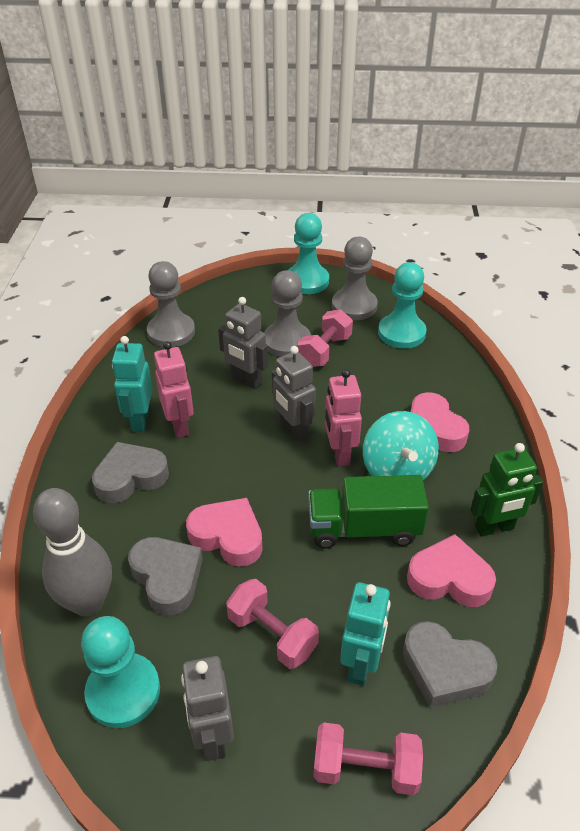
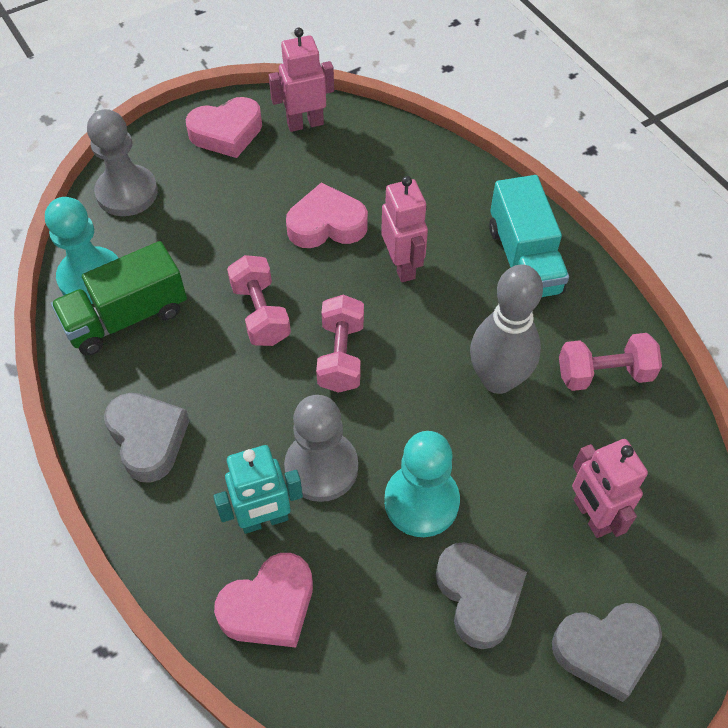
green robot: 1 -> 0
grey pawn: 3 -> 2
grey robot: 3 -> 0
pink robot: 2 -> 3
turquoise pawn: 3 -> 2
turquoise robot: 2 -> 1
turquoise spinning top: 1 -> 0
turquoise truck: 0 -> 1

